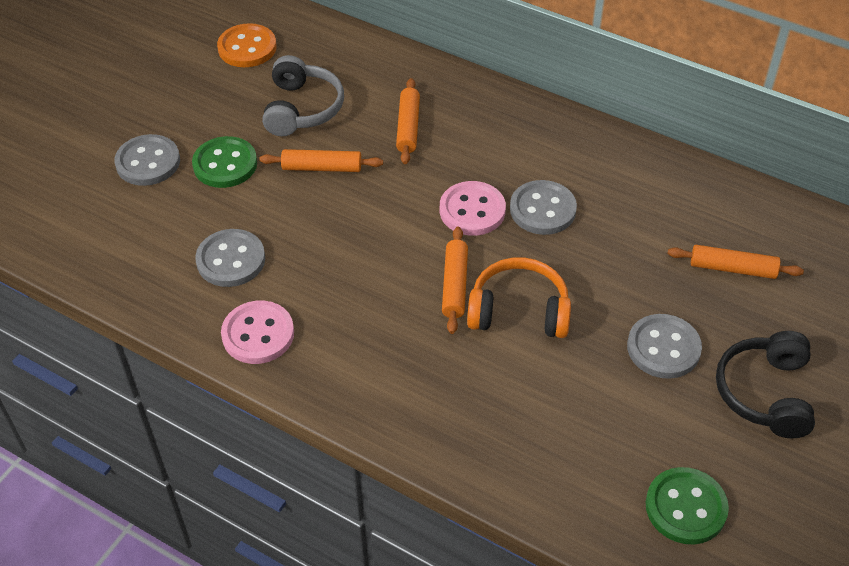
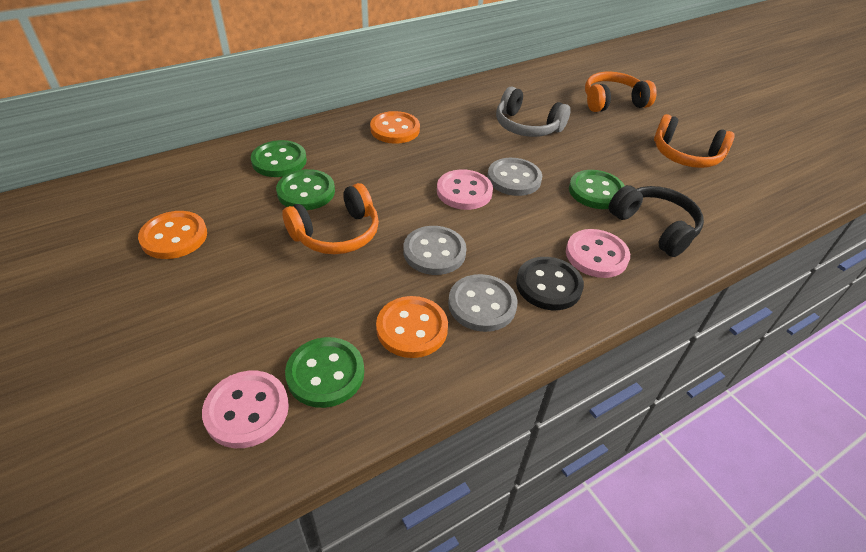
black button: 0 -> 1
green button: 2 -> 4
grey button: 4 -> 3
orange button: 1 -> 3
orange headphones: 1 -> 3
orange rolling pin: 4 -> 0
pink button: 2 -> 3

